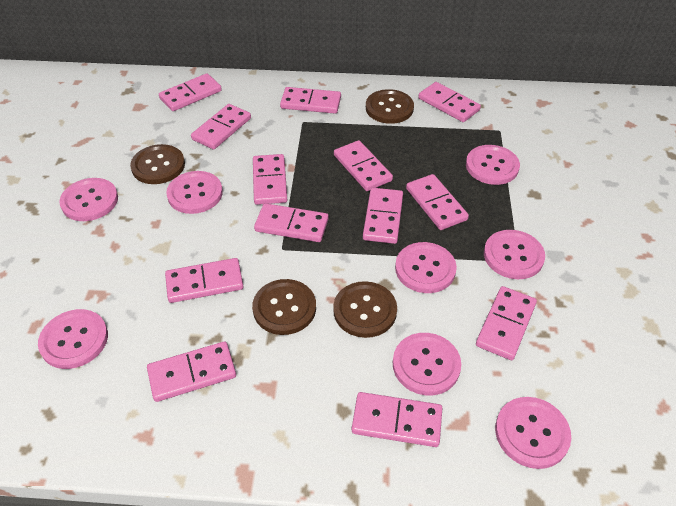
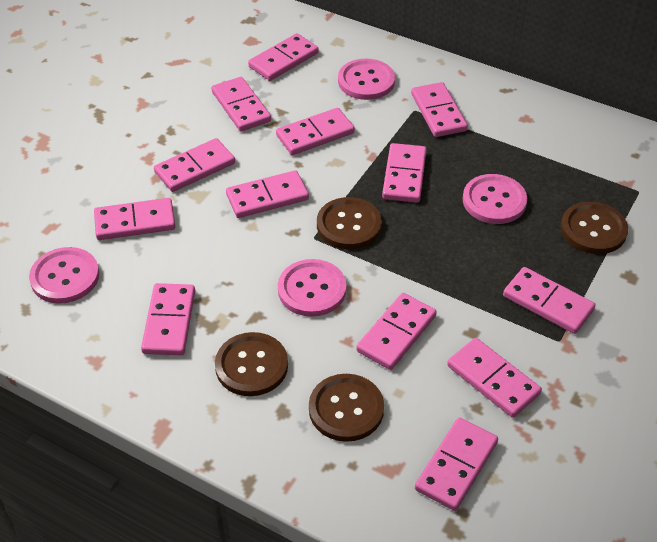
pink button: 8 -> 4

